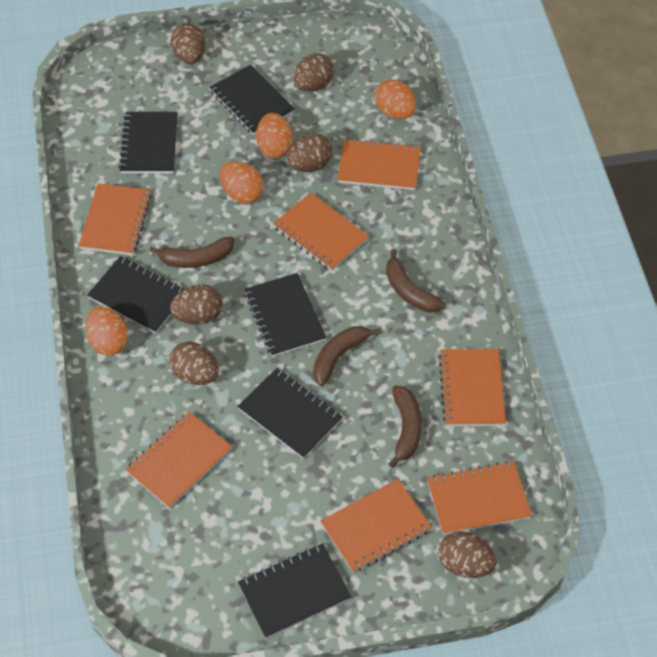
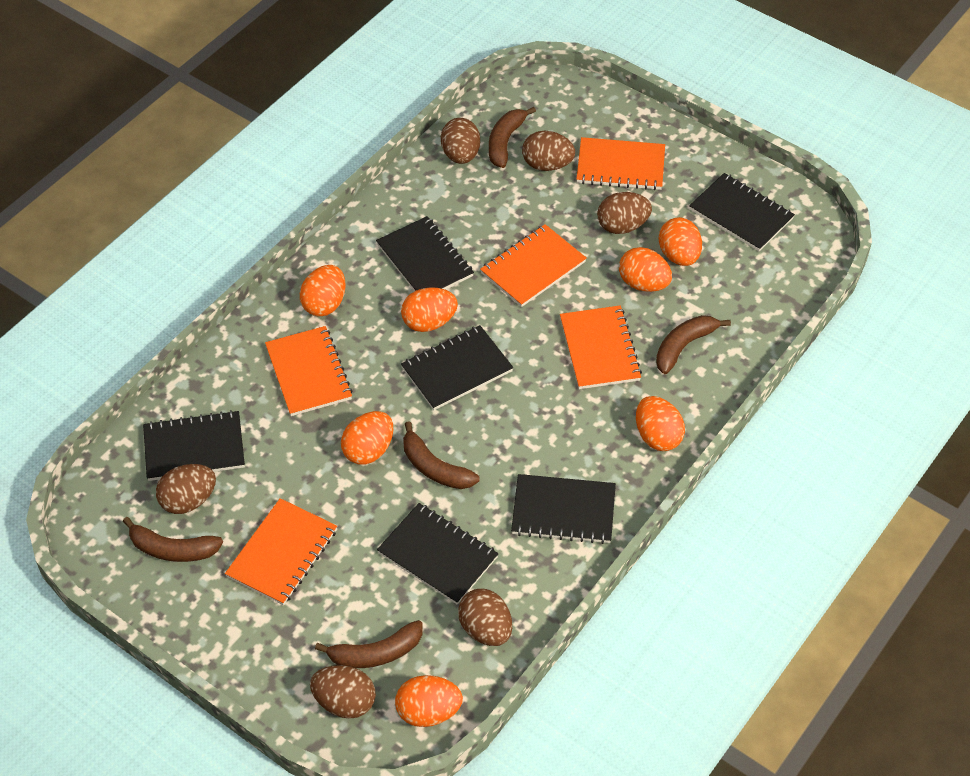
brown banana: 4 -> 5
orange egg: 4 -> 7
orange notebook: 7 -> 5

